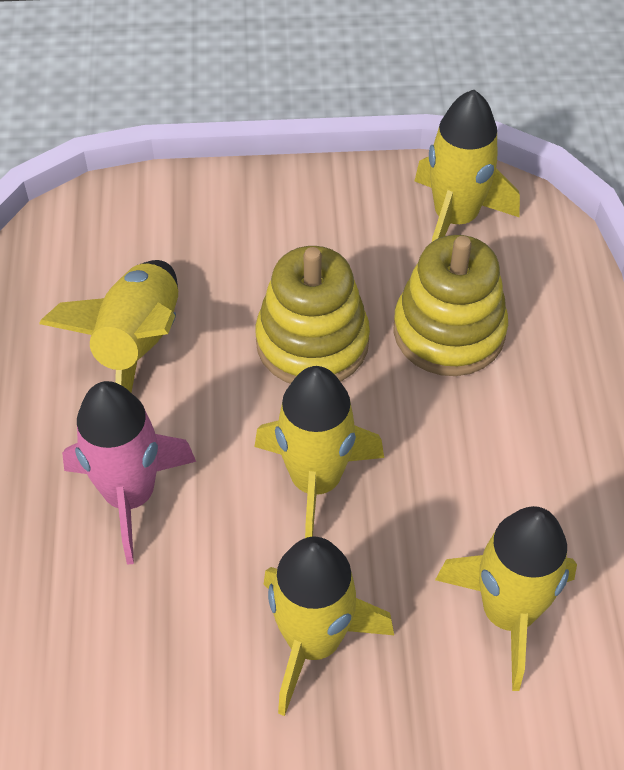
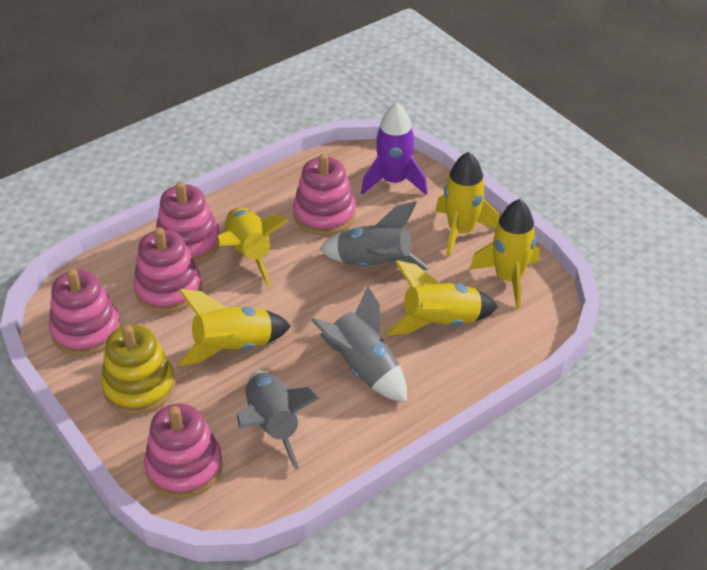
grey rocket: 0 -> 3
pink rocket: 1 -> 0
pink stacking toy: 0 -> 5
purple rocket: 0 -> 1
yellow stacking toy: 2 -> 1

